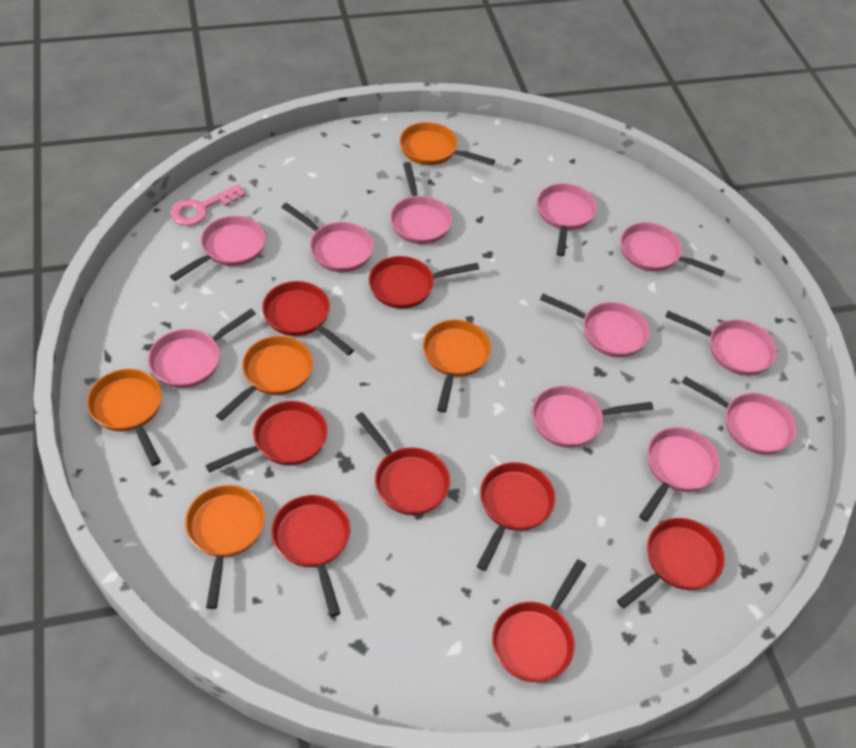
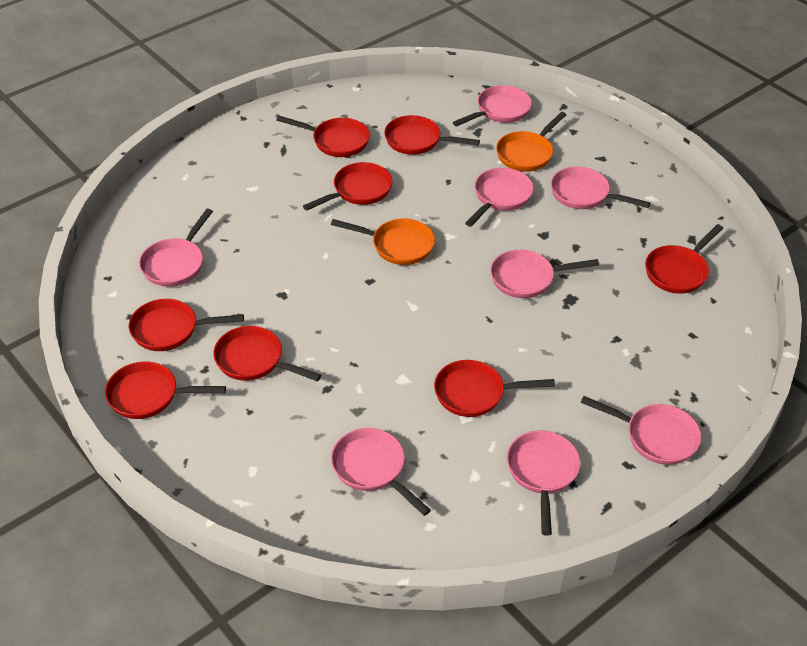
orange pan: 5 -> 2
pink key: 1 -> 0
pink pan: 11 -> 8

